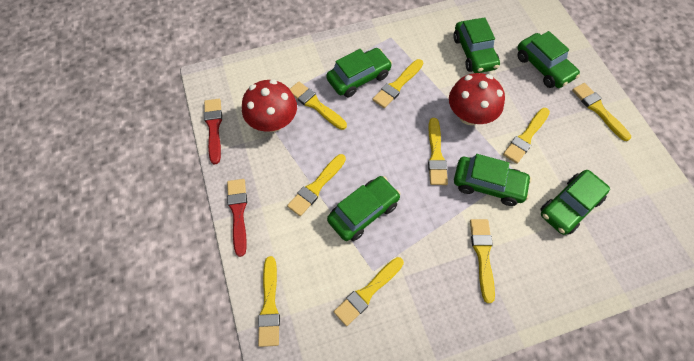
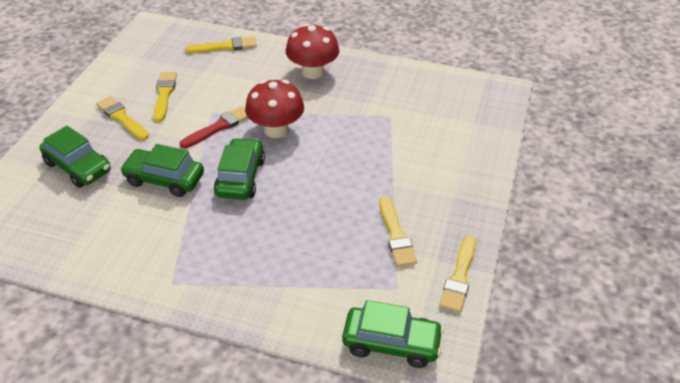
green car: 6 -> 4
red brush: 2 -> 1
yellow brush: 9 -> 5

